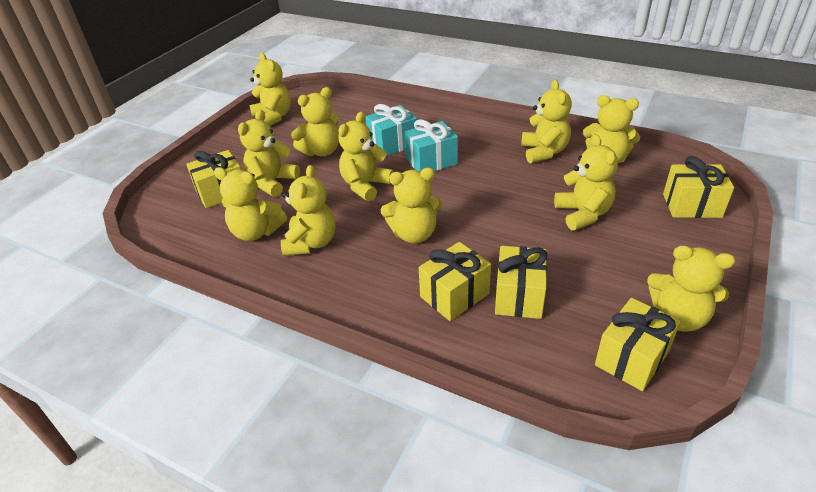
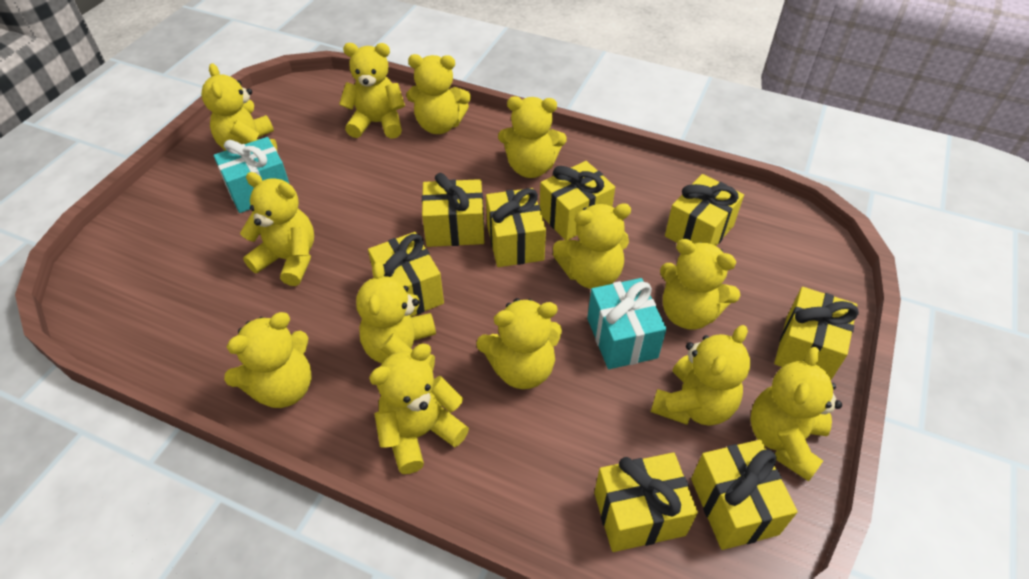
yellow gift: 5 -> 8
yellow teddy bear: 11 -> 13

